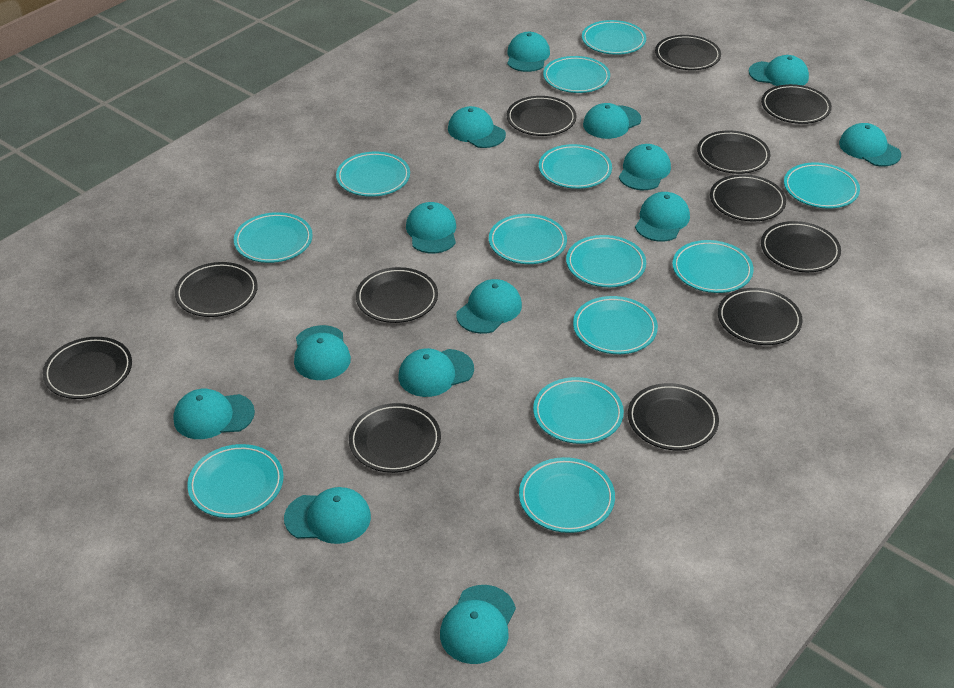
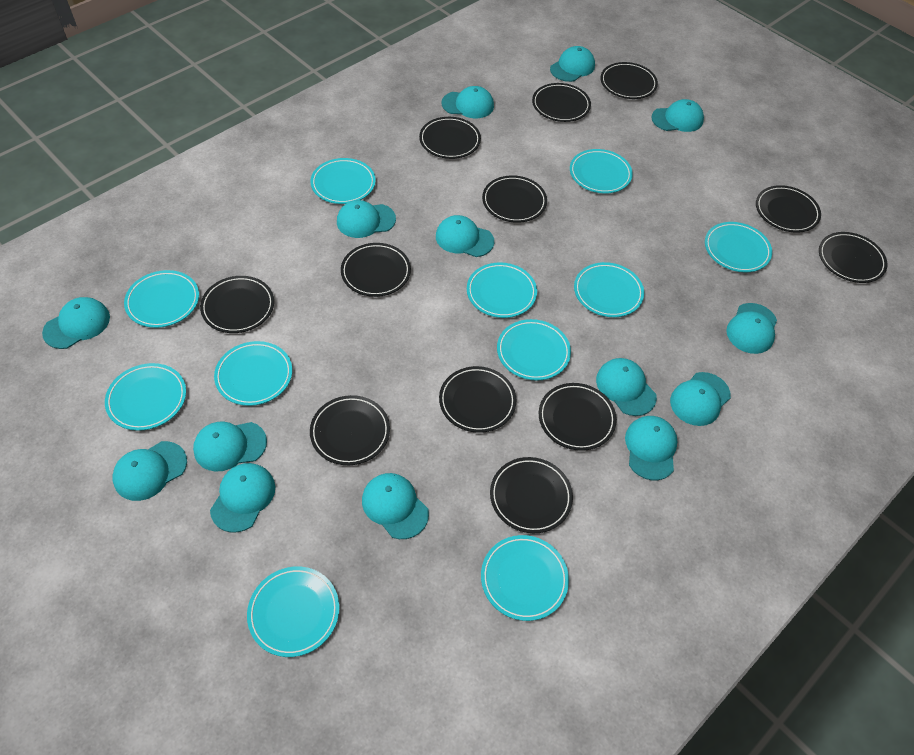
turquoise plate: 13 -> 11

